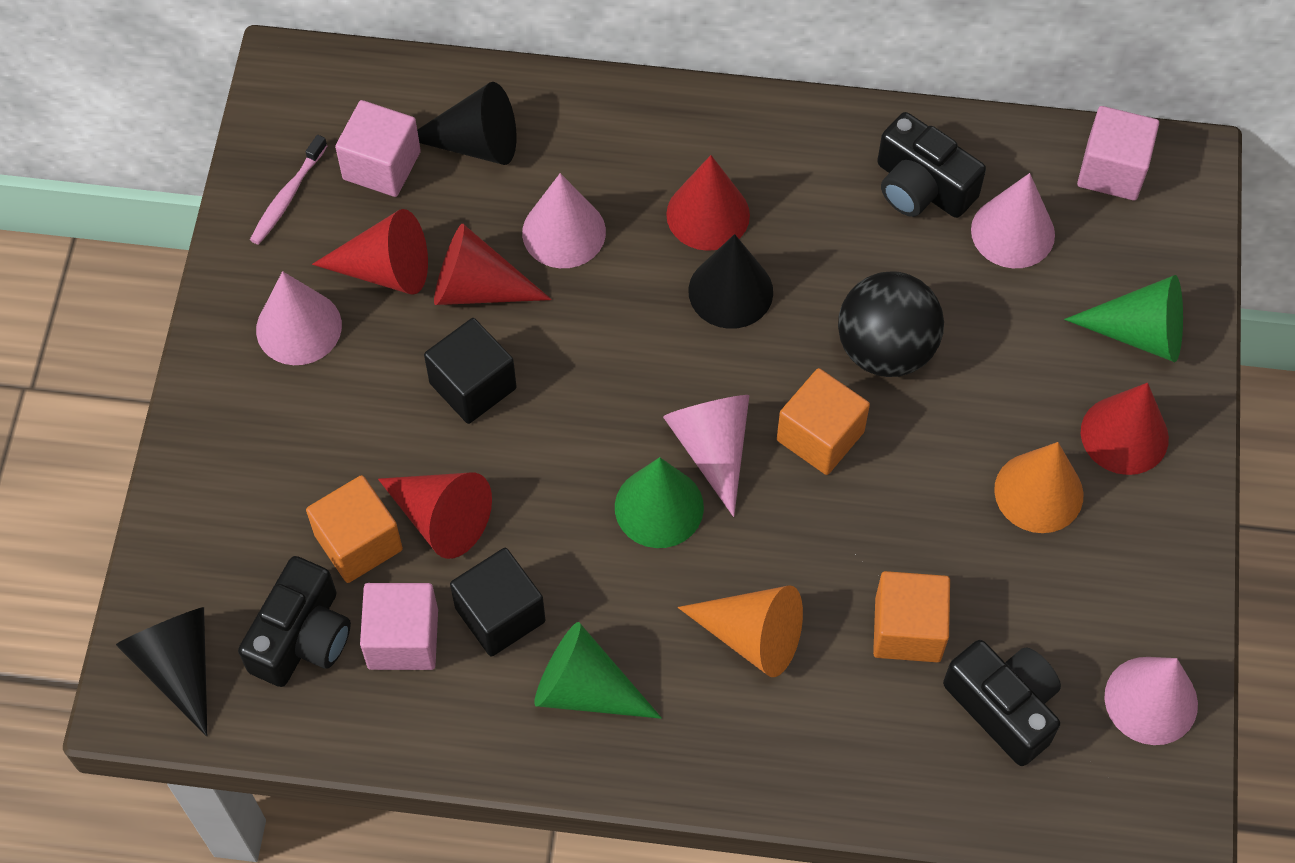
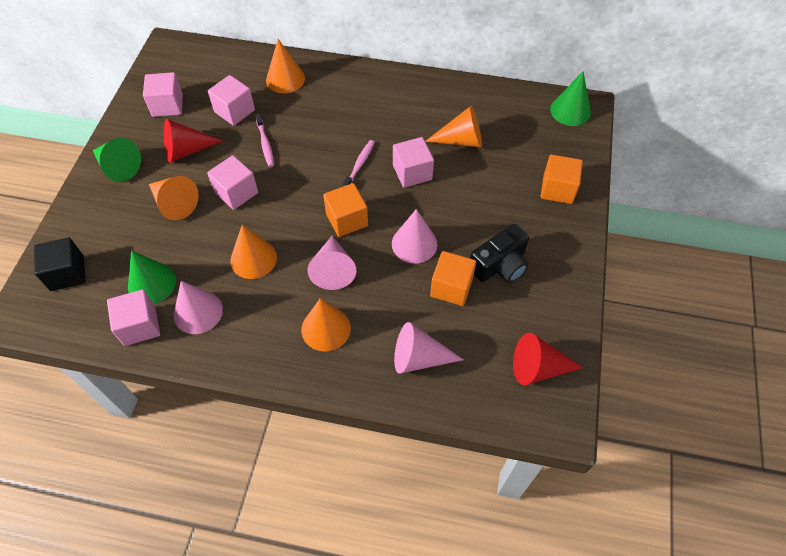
black ball: 1 -> 0
black camera: 3 -> 1
black cone: 3 -> 0
black cube: 2 -> 1
orange cone: 2 -> 5
pink cone: 5 -> 4
pink cube: 3 -> 5
pink toothbrush: 1 -> 2
red cone: 5 -> 2

